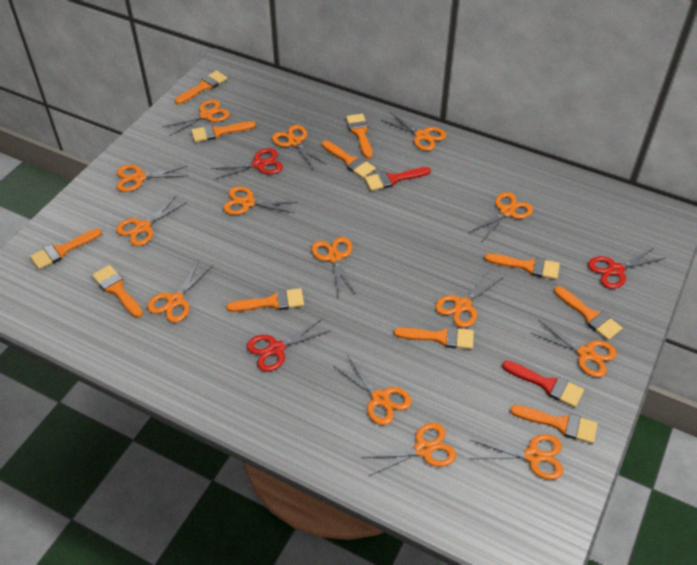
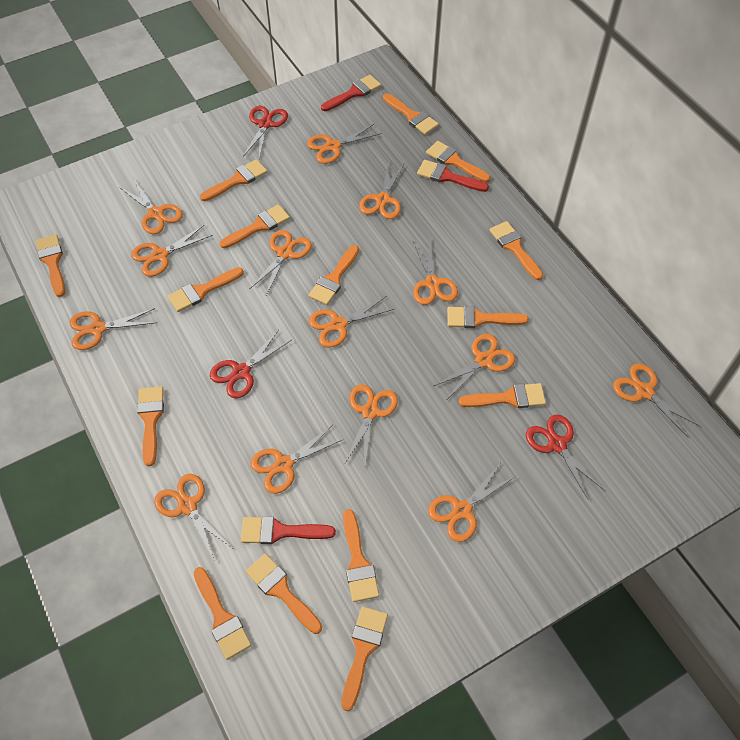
orange brush: 11 -> 15
red brush: 2 -> 3

